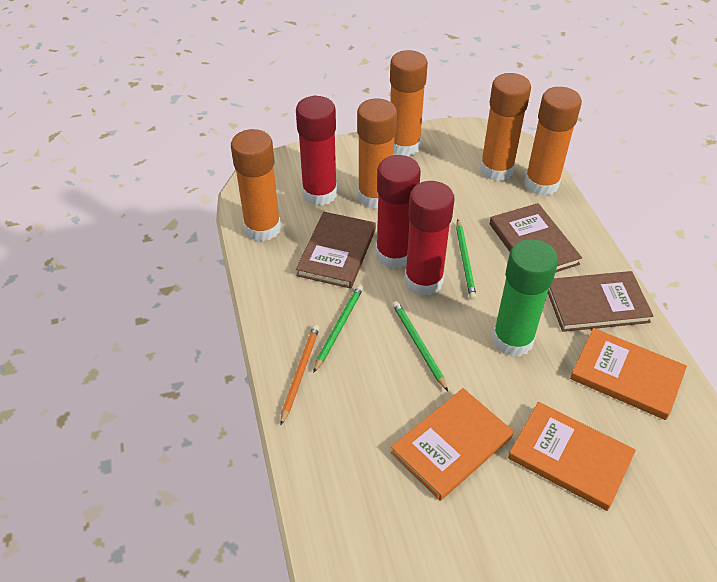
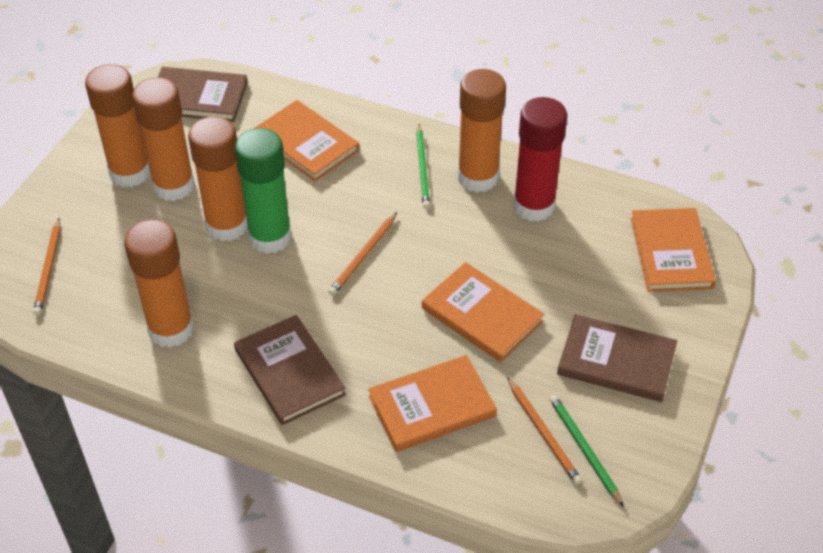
green pencil: 3 -> 2
orange book: 3 -> 4
orange pencil: 1 -> 3
red glue stick: 3 -> 1

